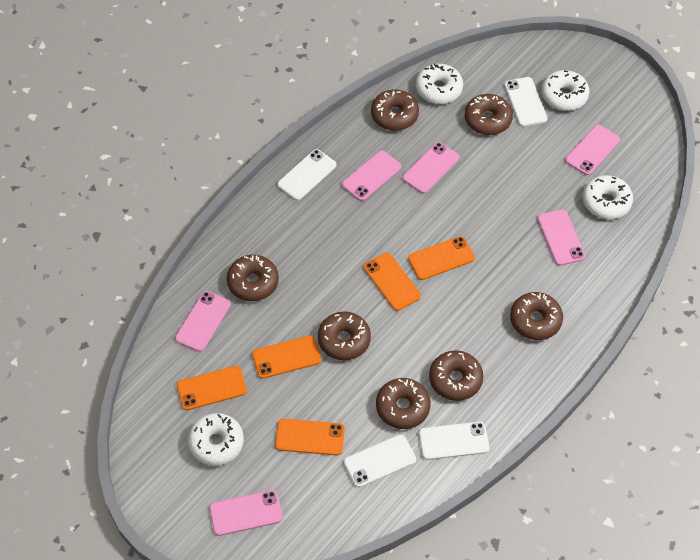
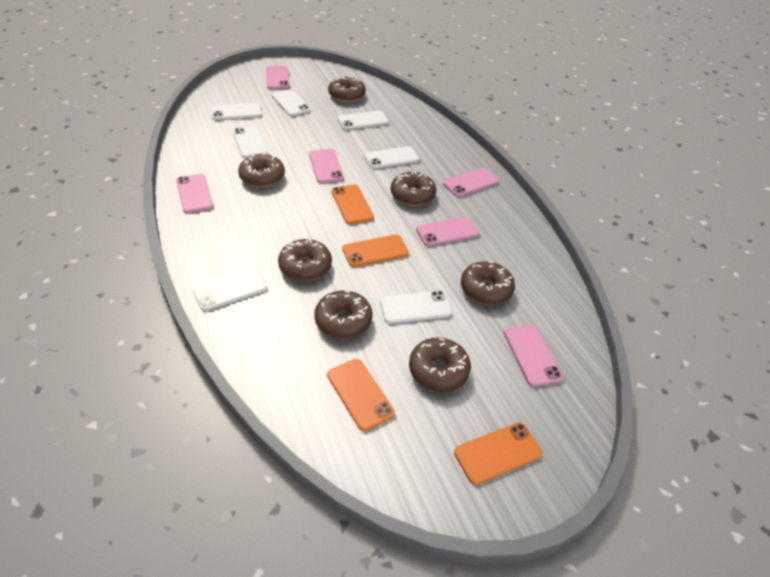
orange phone: 5 -> 4
white donut: 4 -> 0
white phone: 4 -> 7

